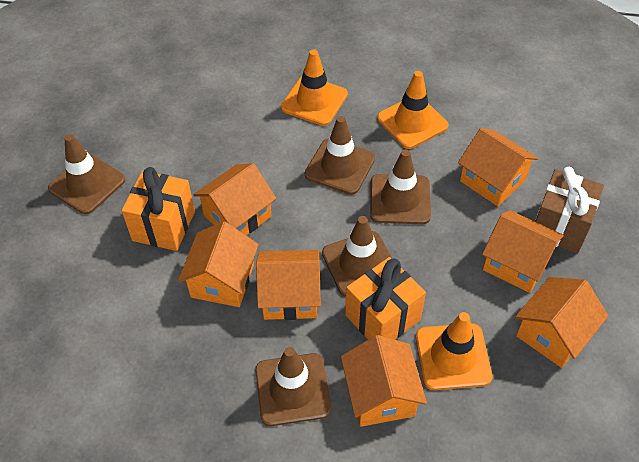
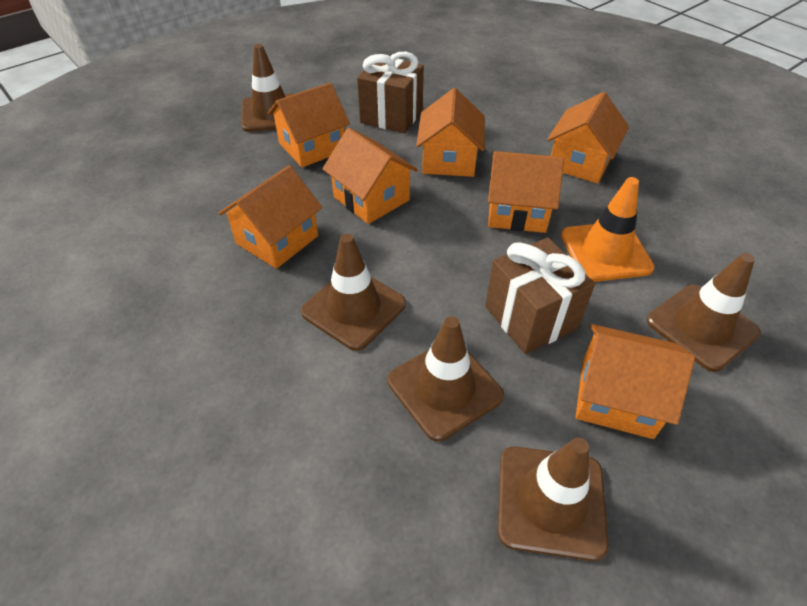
brown gift: 1 -> 2
orange gift: 2 -> 0
orange traffic cone: 3 -> 1

